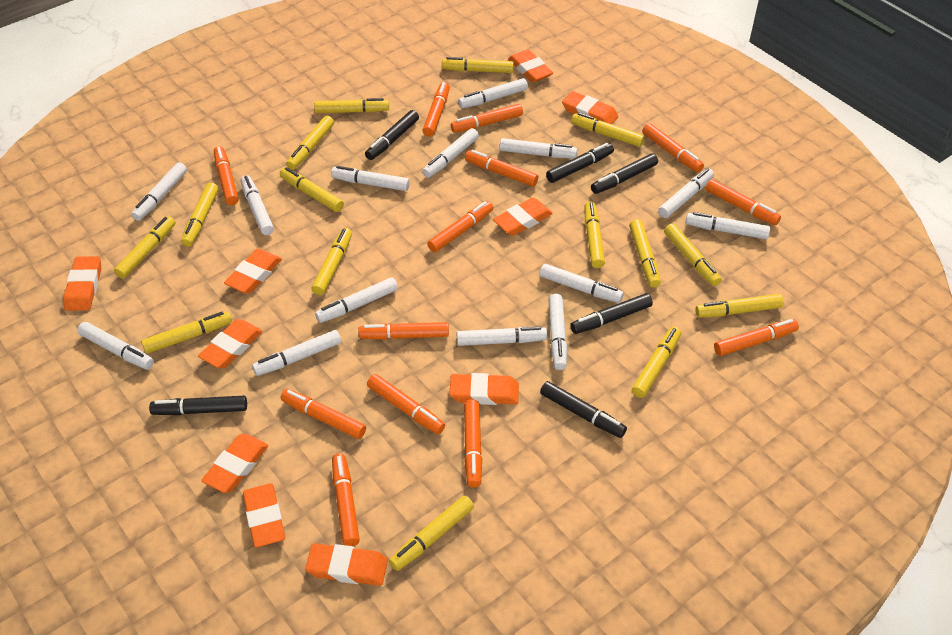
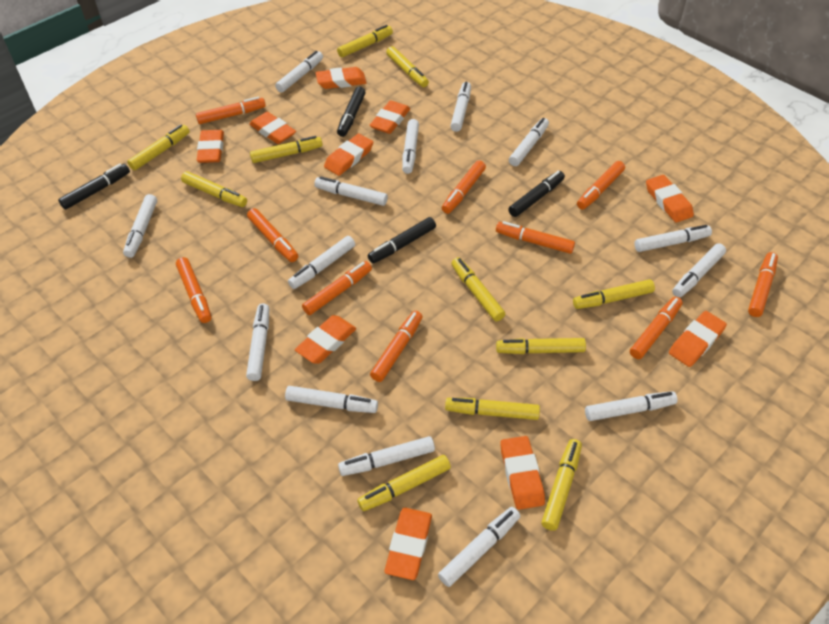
black marker: 6 -> 4
orange marker: 13 -> 10
yellow marker: 15 -> 11

